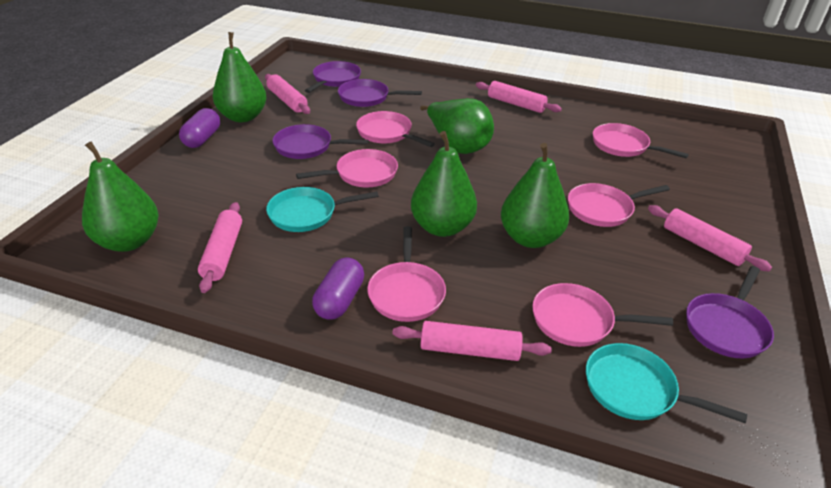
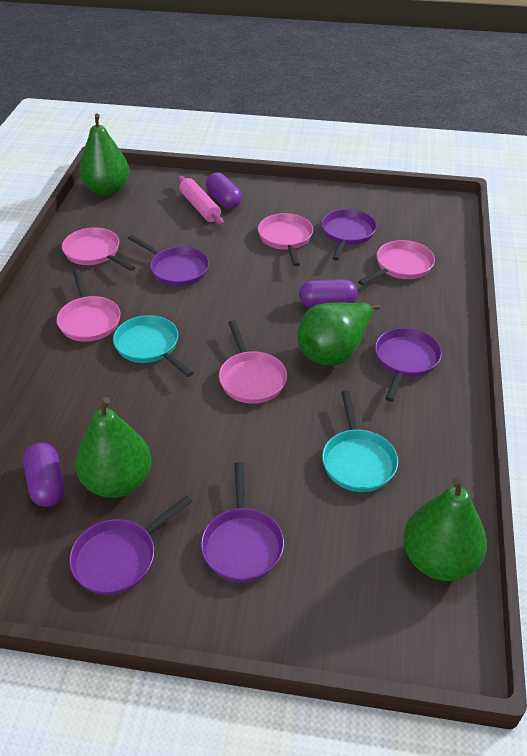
green pear: 5 -> 4
pink pan: 6 -> 5
pink rolling pin: 5 -> 1
purple capsule: 2 -> 3
purple pan: 4 -> 5

